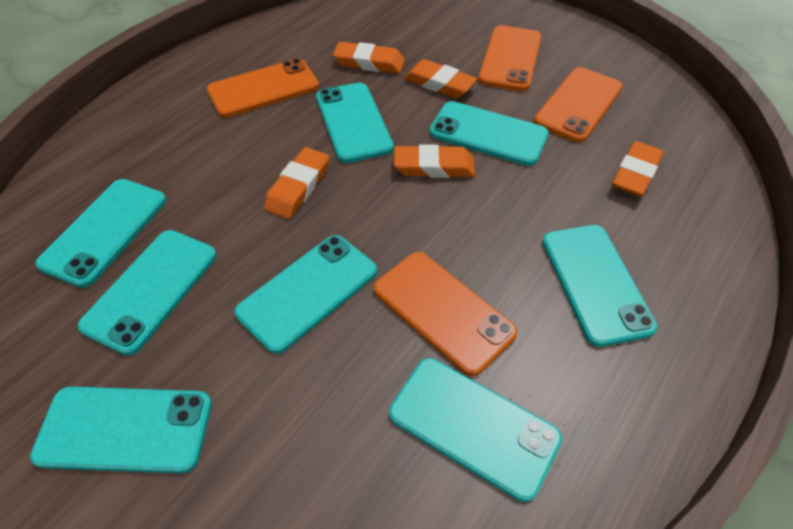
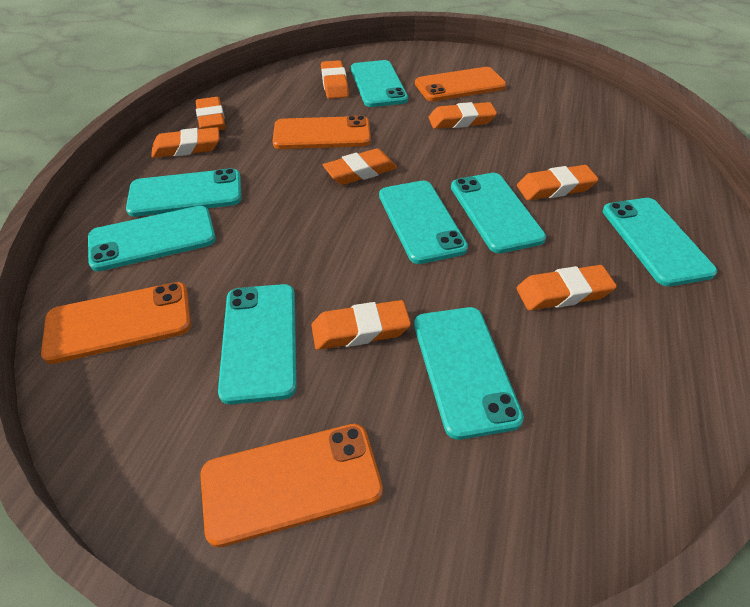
orange eraser: 5 -> 8

